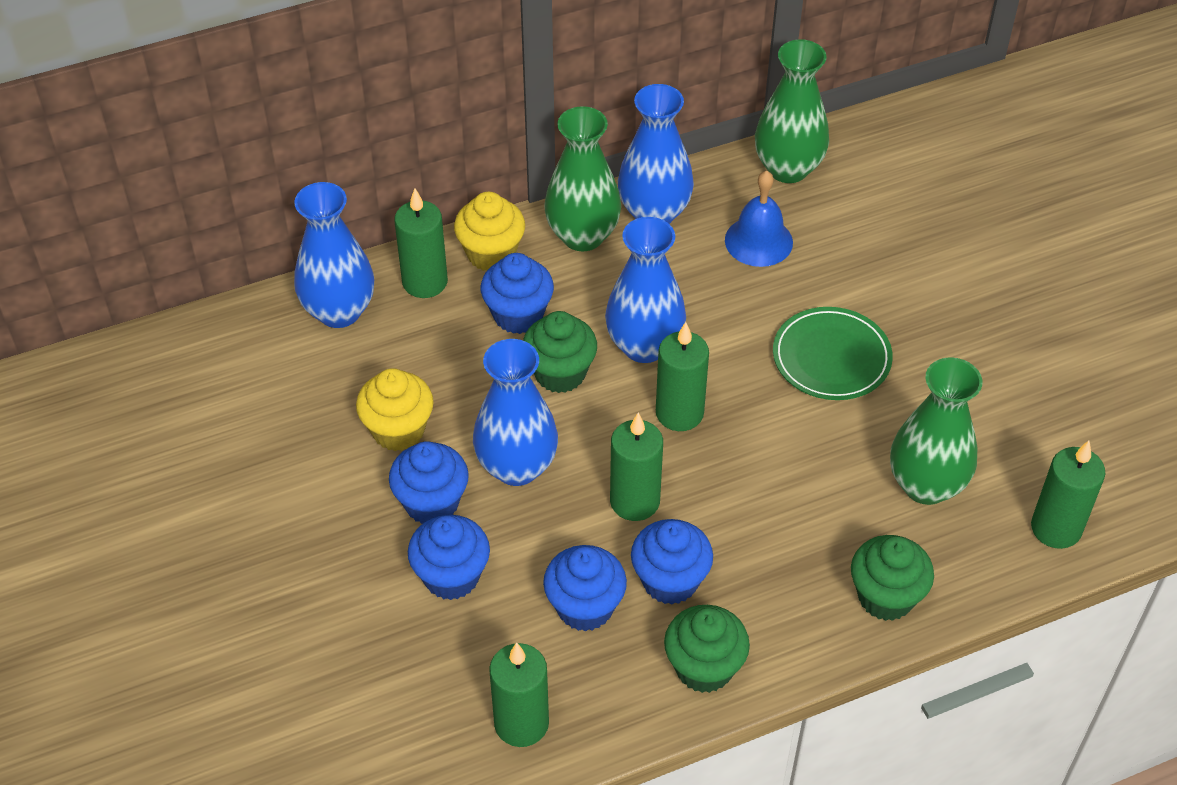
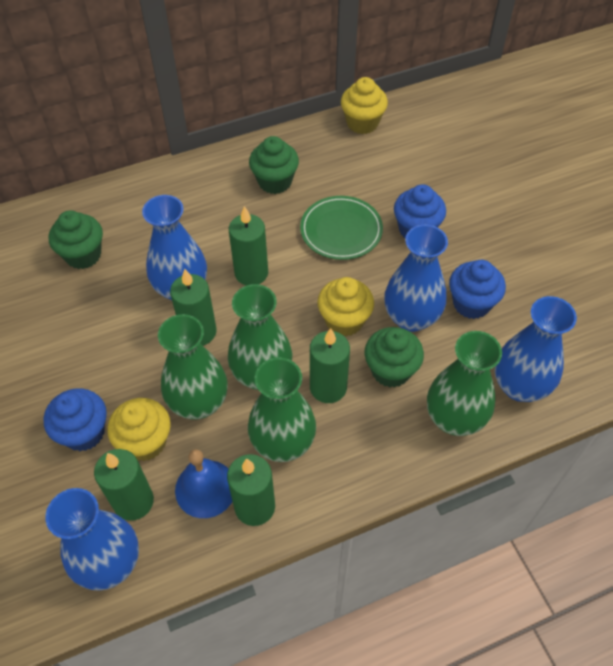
blue cupcake: 5 -> 3
green vase: 3 -> 4
yellow cupcake: 2 -> 3

